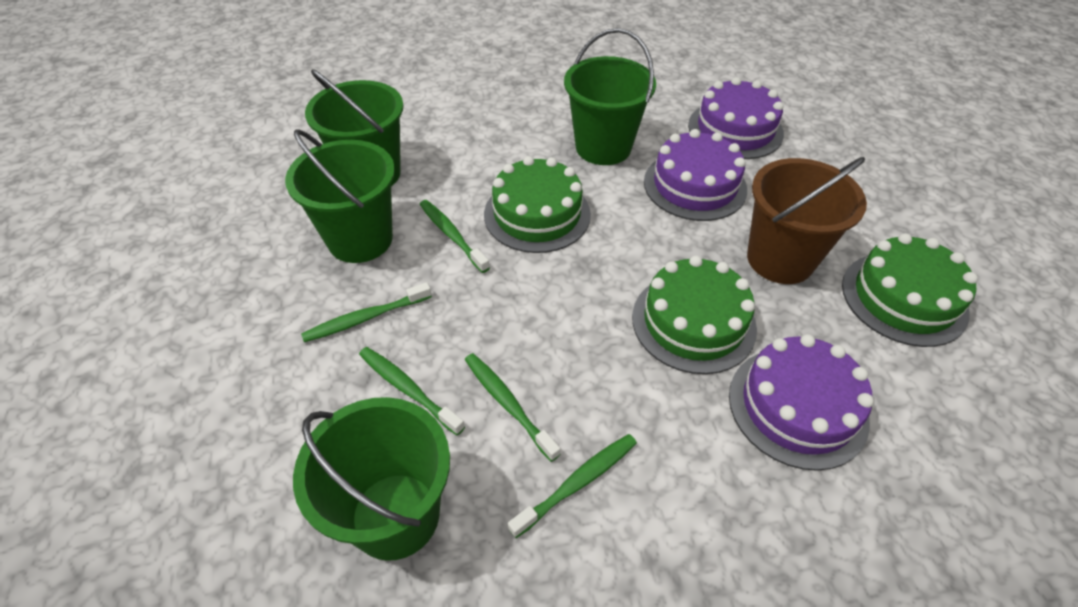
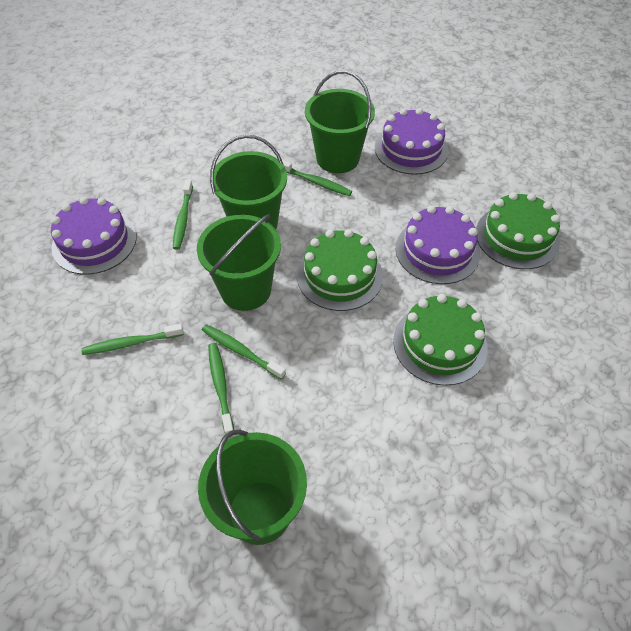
brown bucket: 1 -> 0

